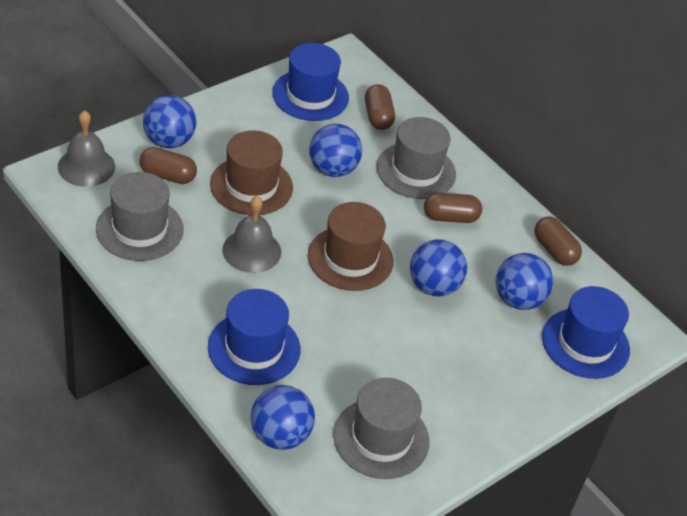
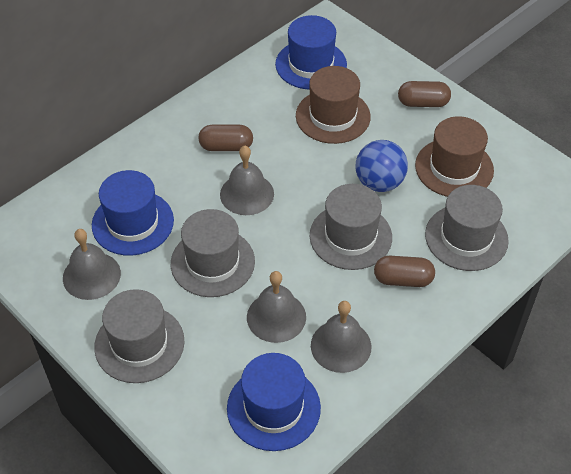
blue ball: 5 -> 1
brown capsule: 4 -> 3
grey bell: 2 -> 4
grey hat: 3 -> 4

